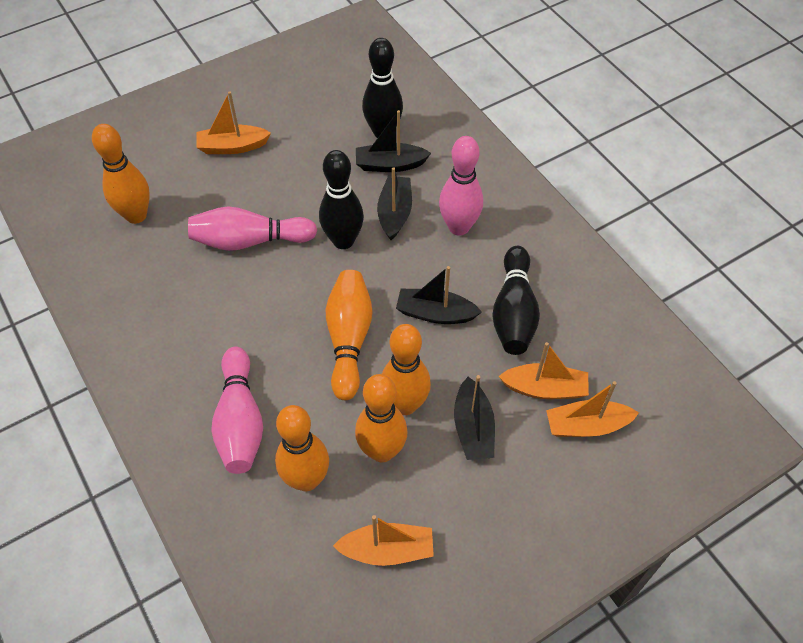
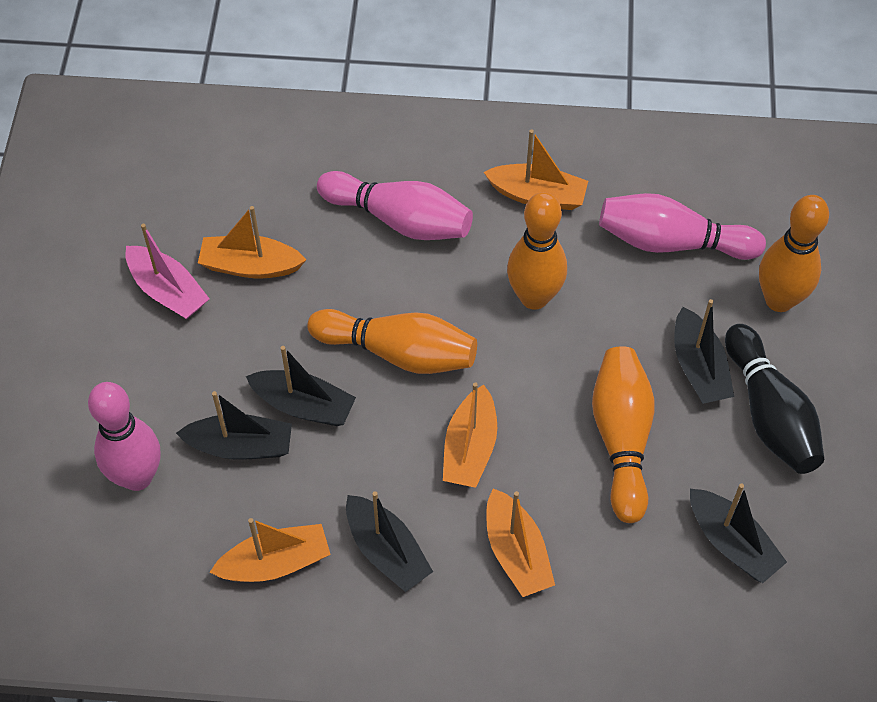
black boat: 4 -> 5
black bowling pin: 3 -> 1
orange boat: 4 -> 5
orange bowling pin: 5 -> 4
pink boat: 0 -> 1

